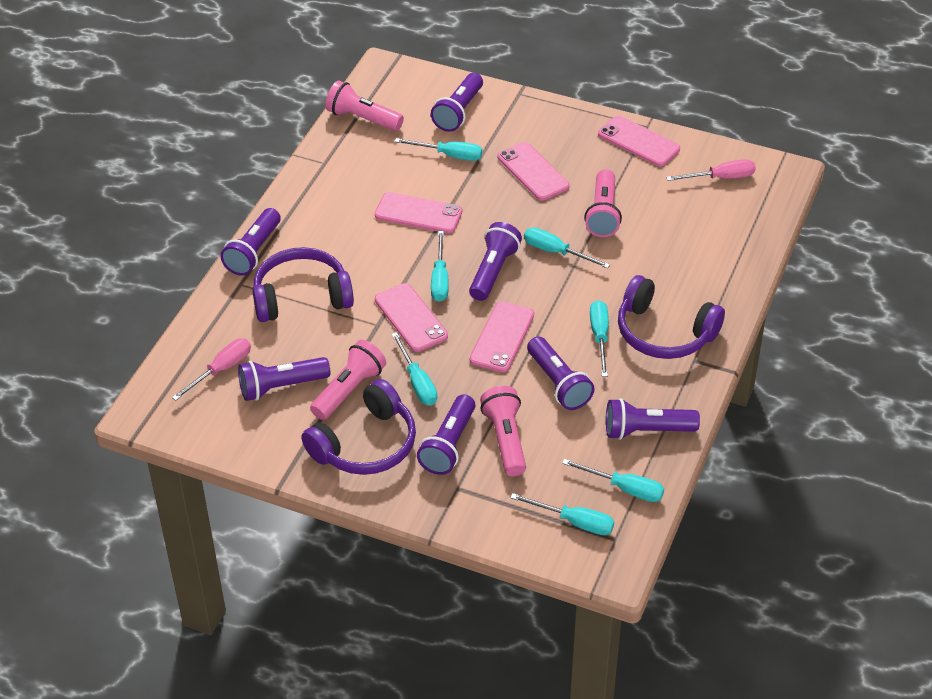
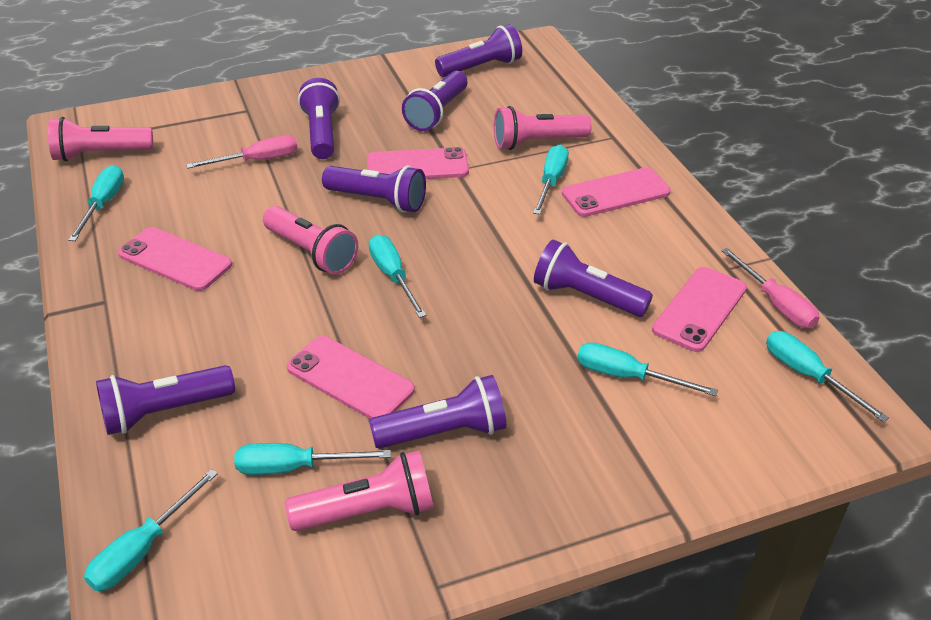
purple headphones: 3 -> 0

